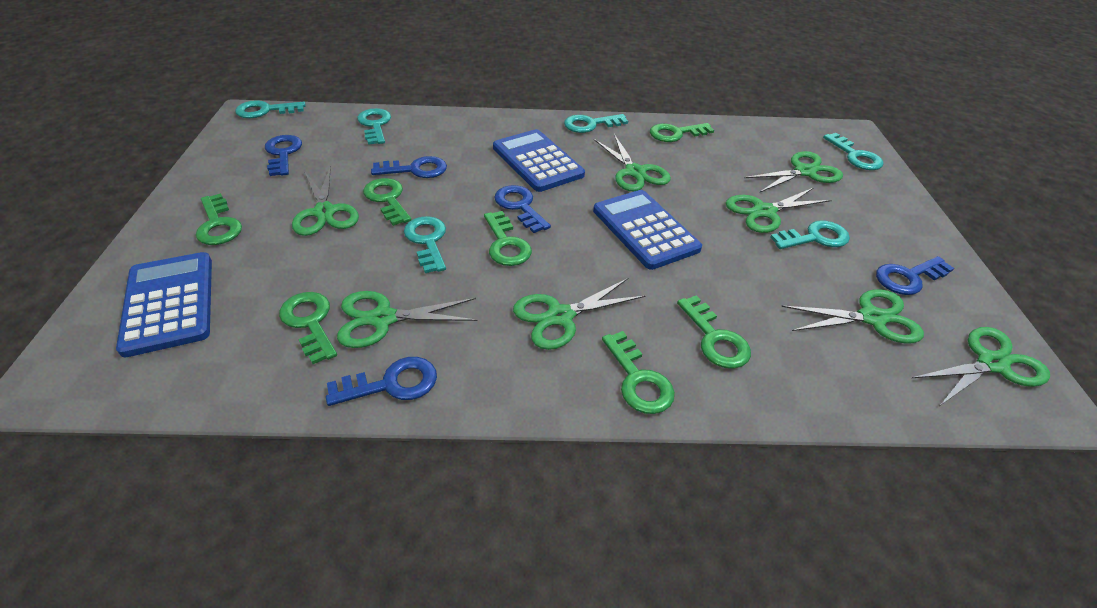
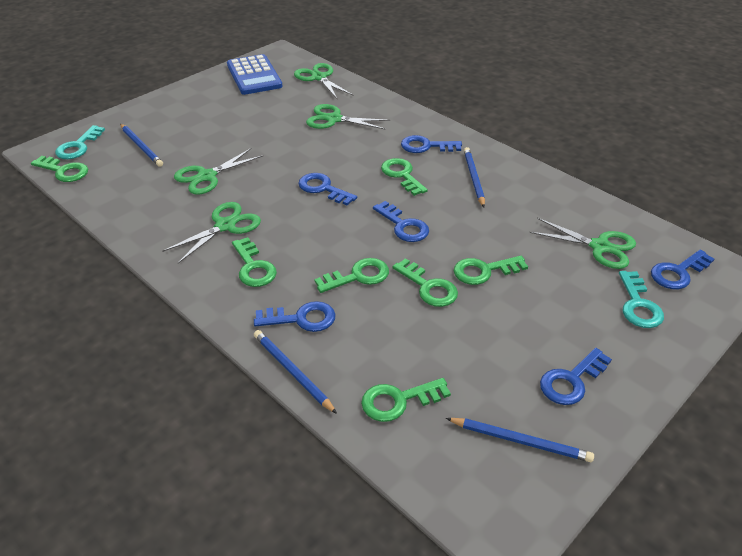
blue calculator: 3 -> 1
blue key: 5 -> 6
blue pencil: 0 -> 4
green scissors: 8 -> 5
turquoise key: 6 -> 2

